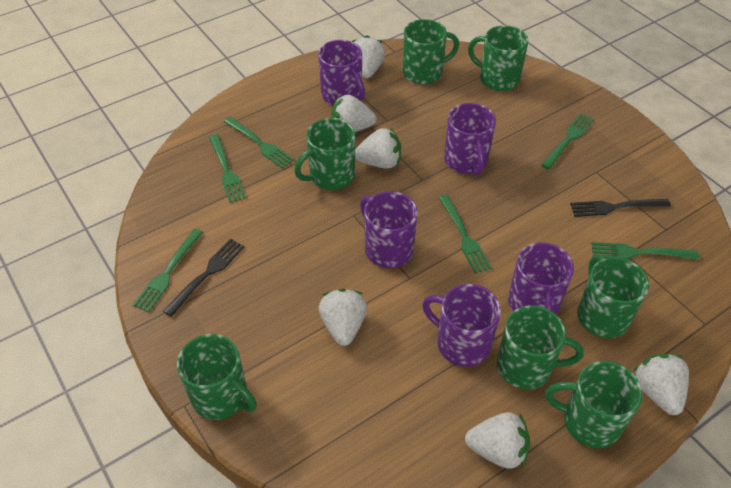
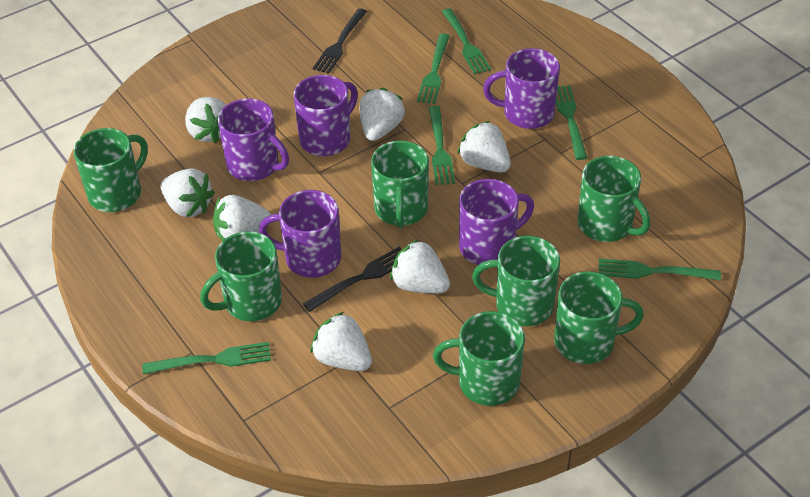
white strawberry: 6 -> 7

